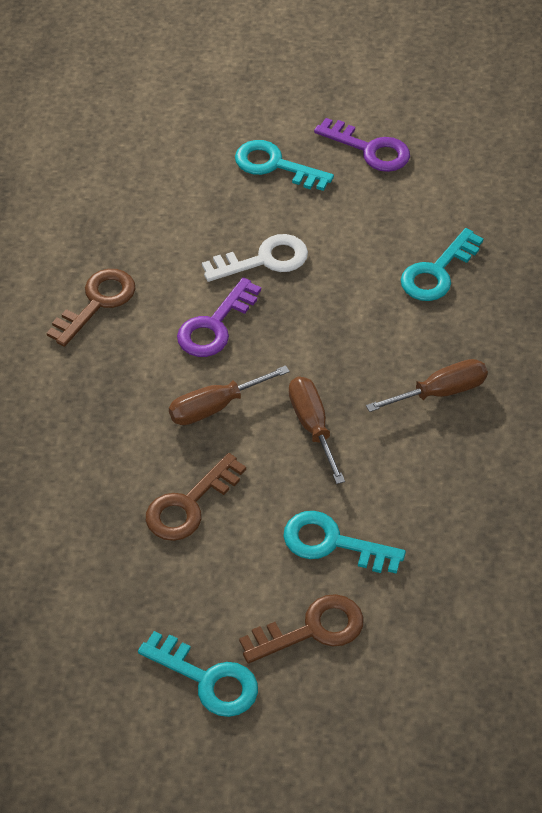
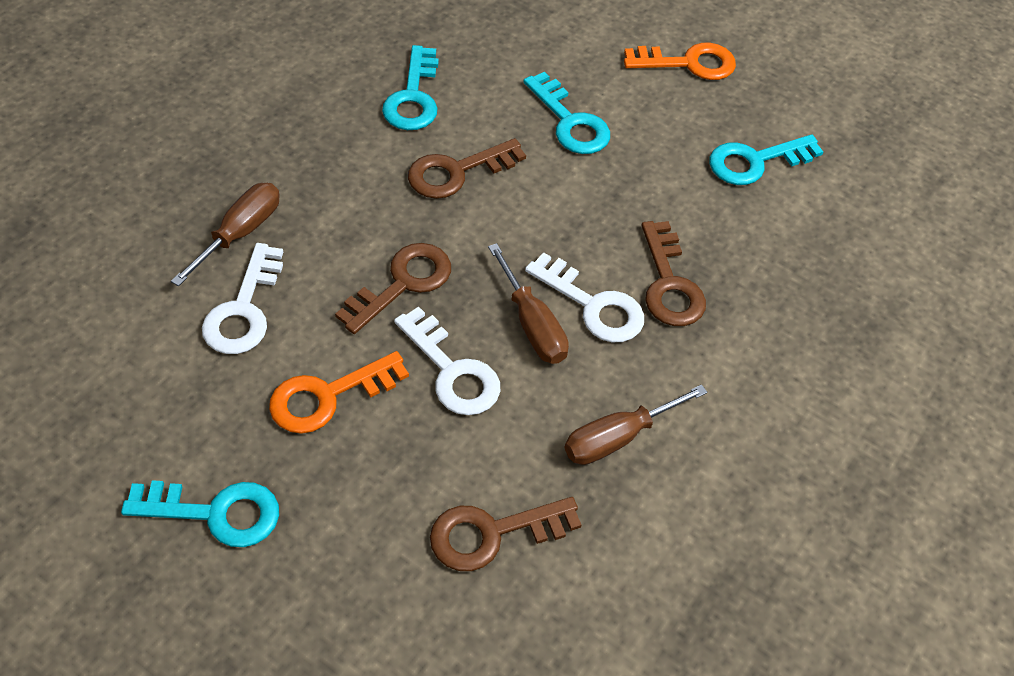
brown key: 3 -> 4
orange key: 0 -> 2
purple key: 2 -> 0
white key: 1 -> 3

